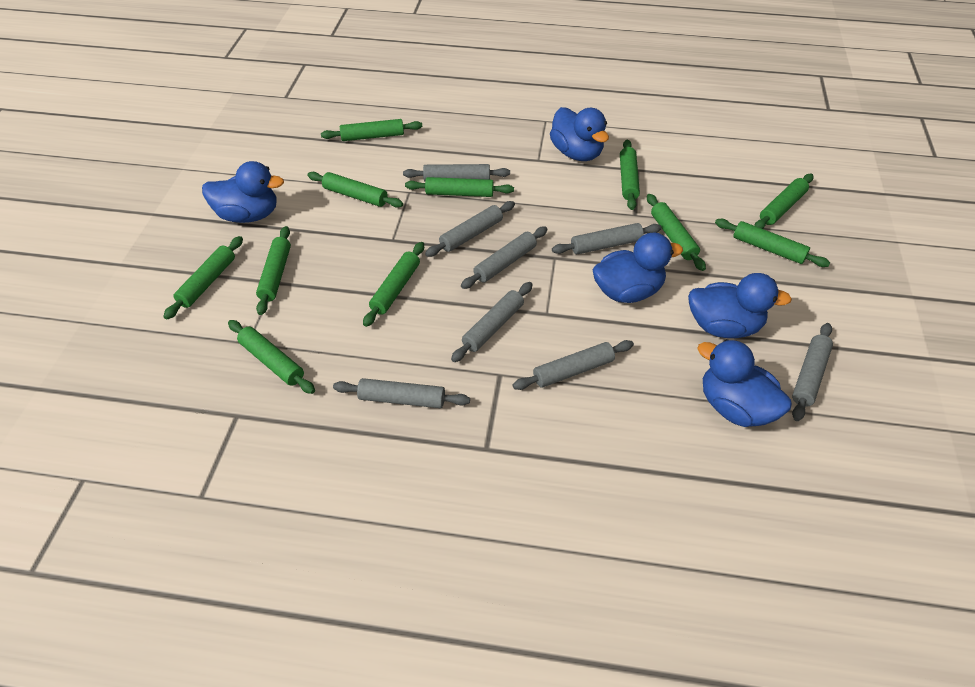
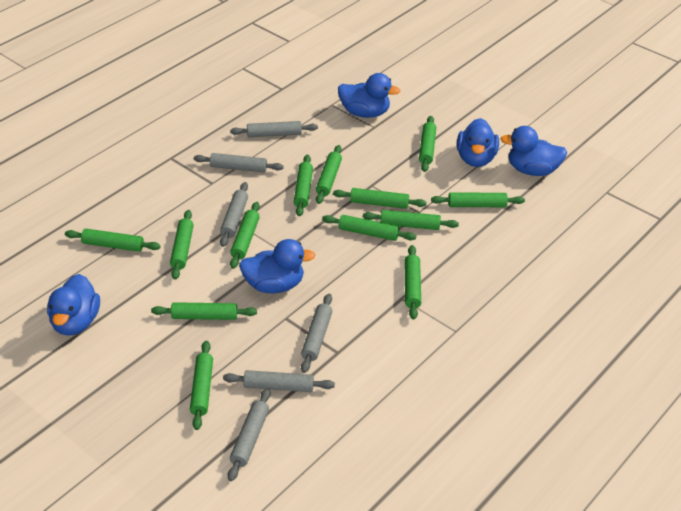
green rolling pin: 11 -> 13
grey rolling pin: 8 -> 6

